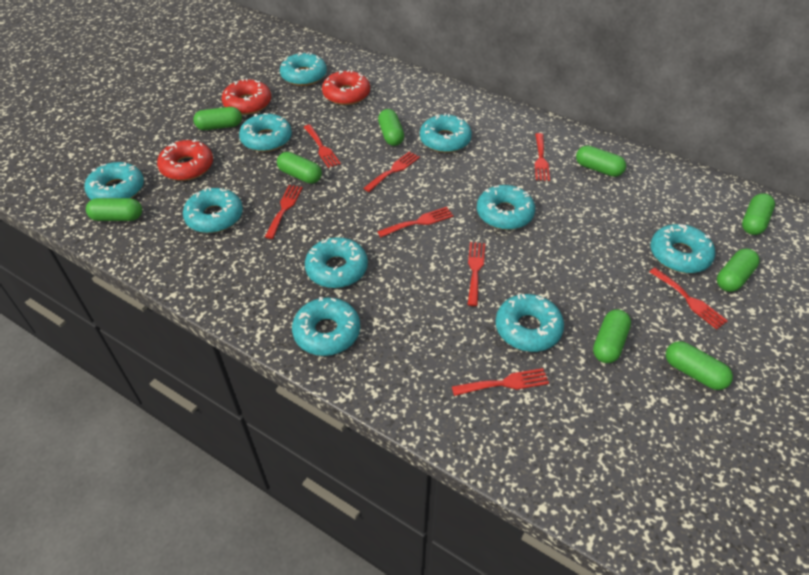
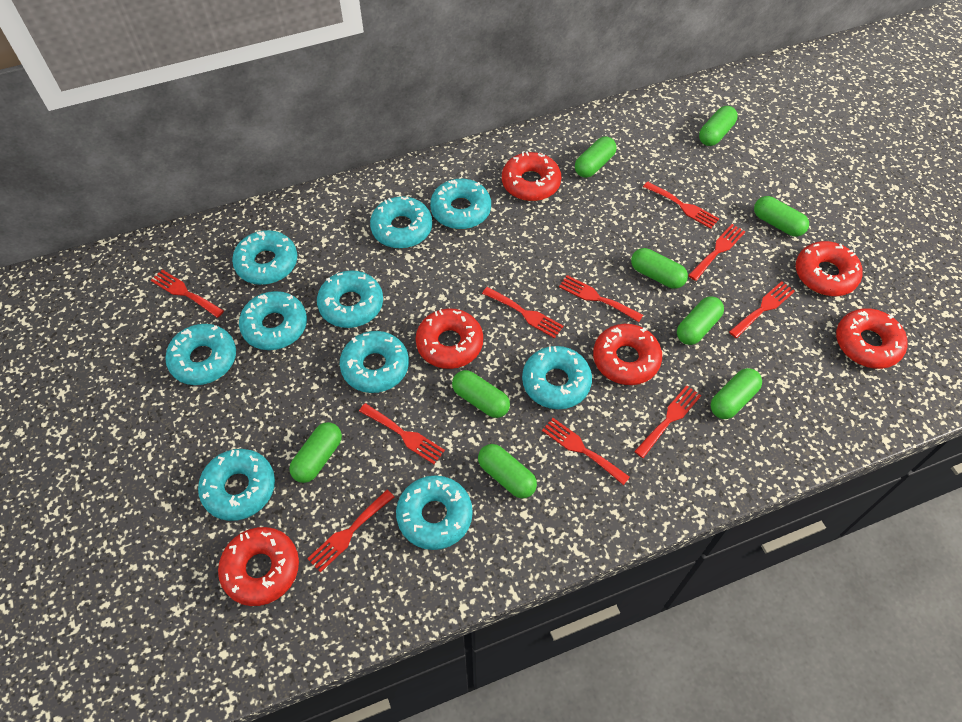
red donut: 3 -> 6
red fork: 8 -> 10

